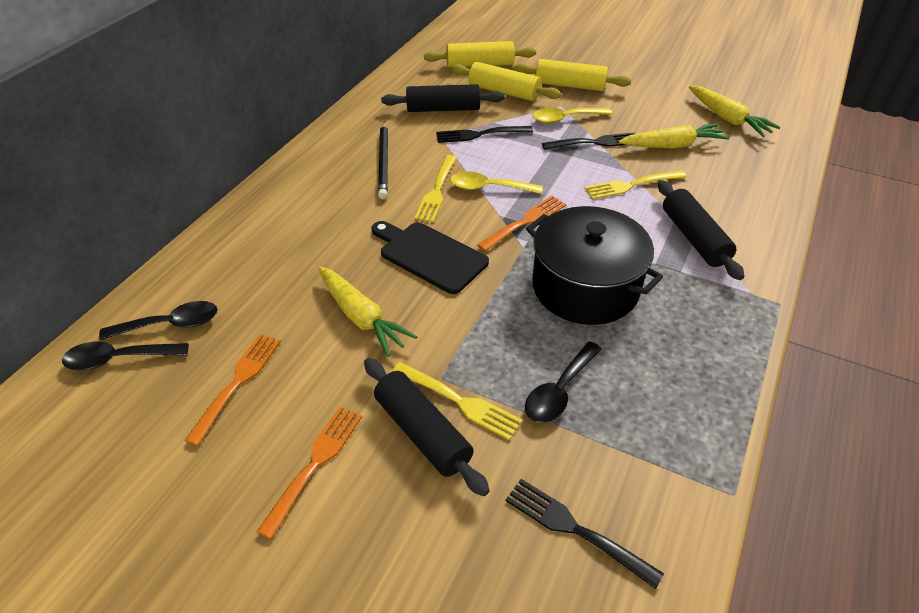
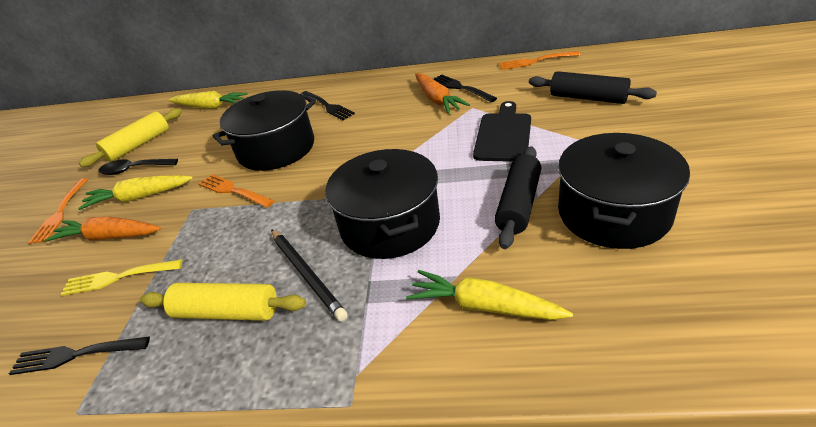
black pot: 1 -> 3
black rolling pin: 3 -> 2
black spoon: 3 -> 1
orange carrot: 0 -> 2
yellow fork: 3 -> 1
yellow rolling pin: 3 -> 2
yellow spoon: 2 -> 0

